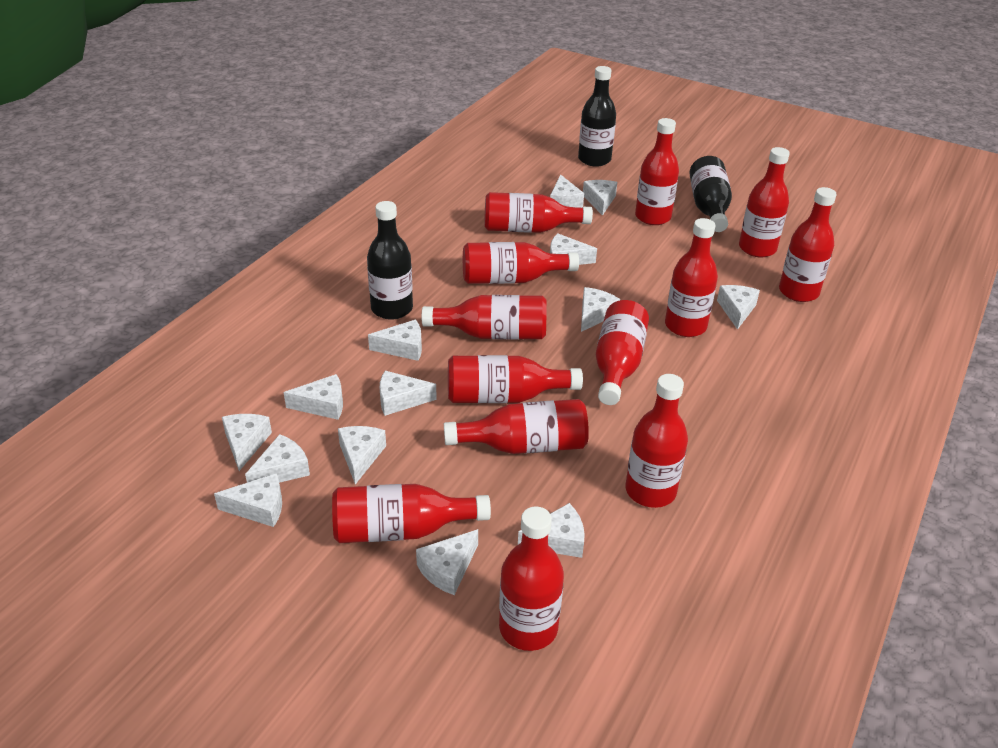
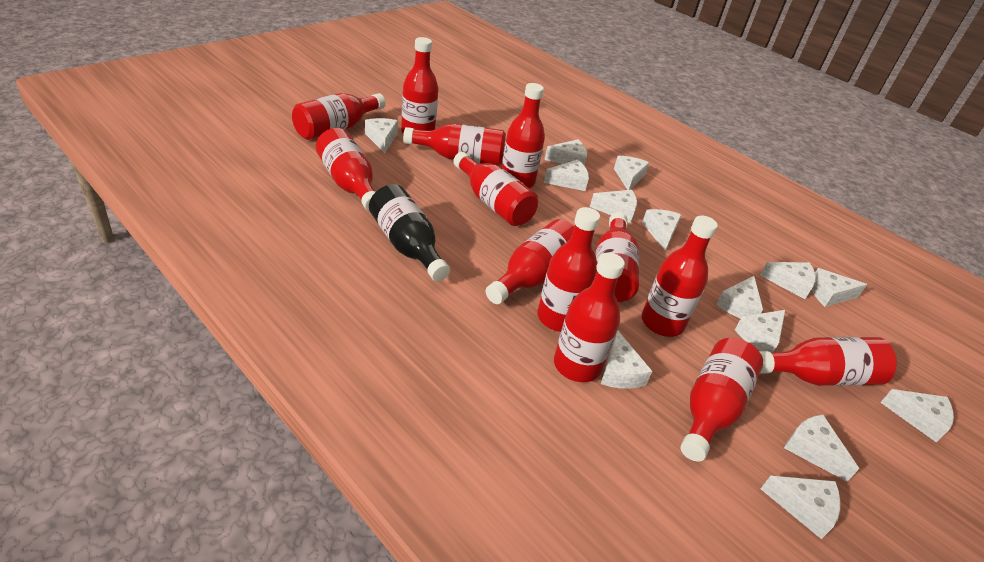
black bottle: 3 -> 1

